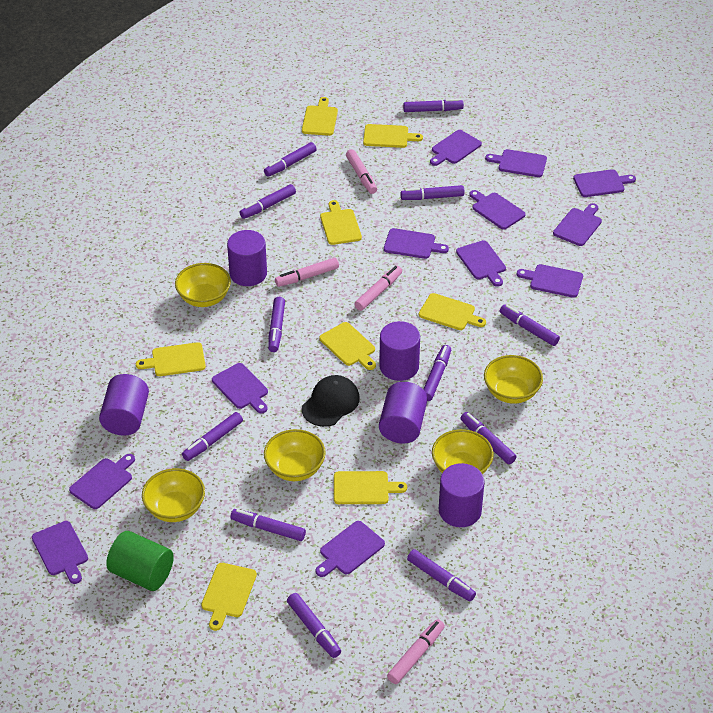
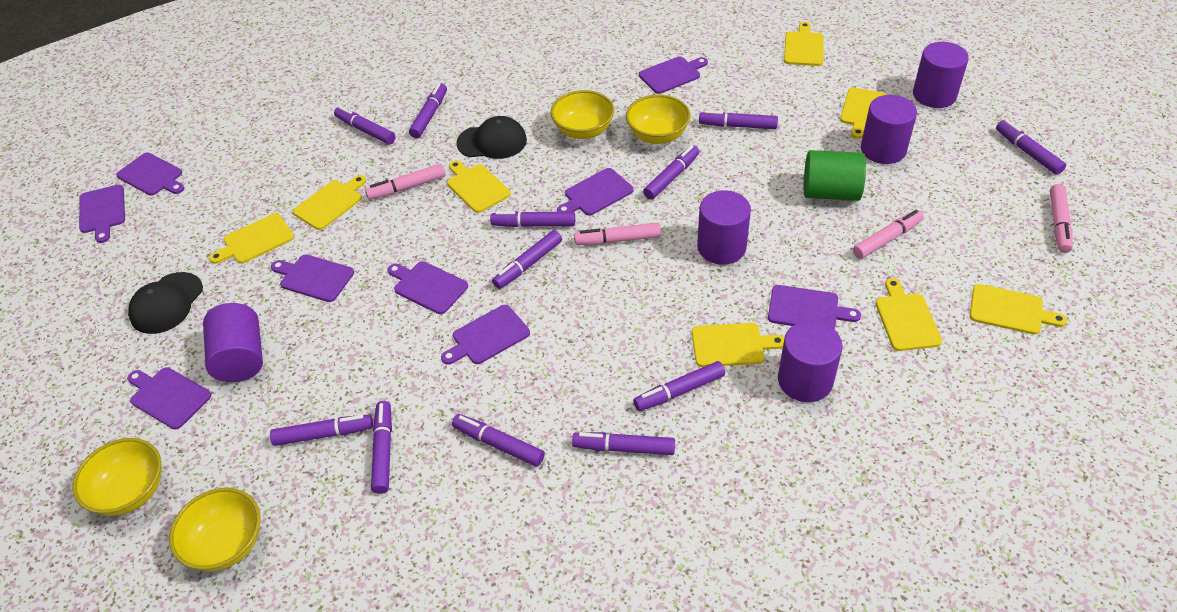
black cap: 1 -> 2
purple cutting board: 12 -> 9
yellow bowl: 5 -> 4

